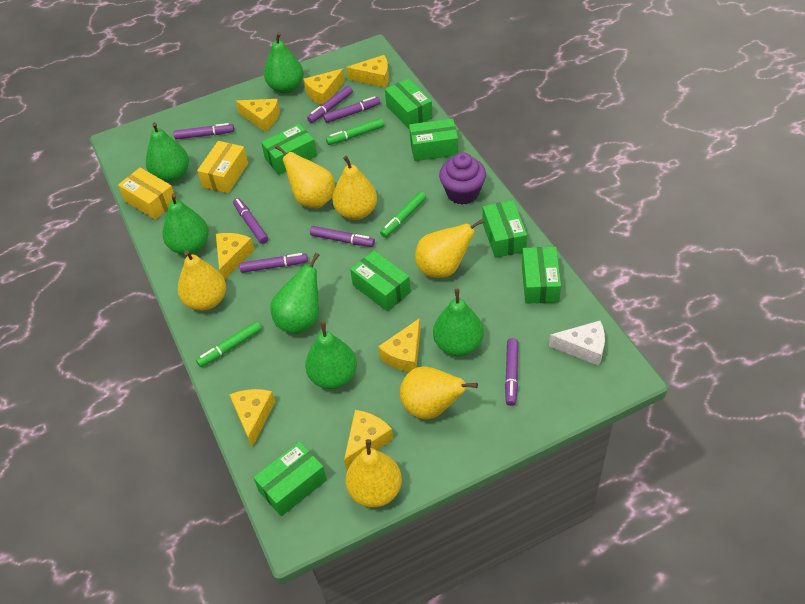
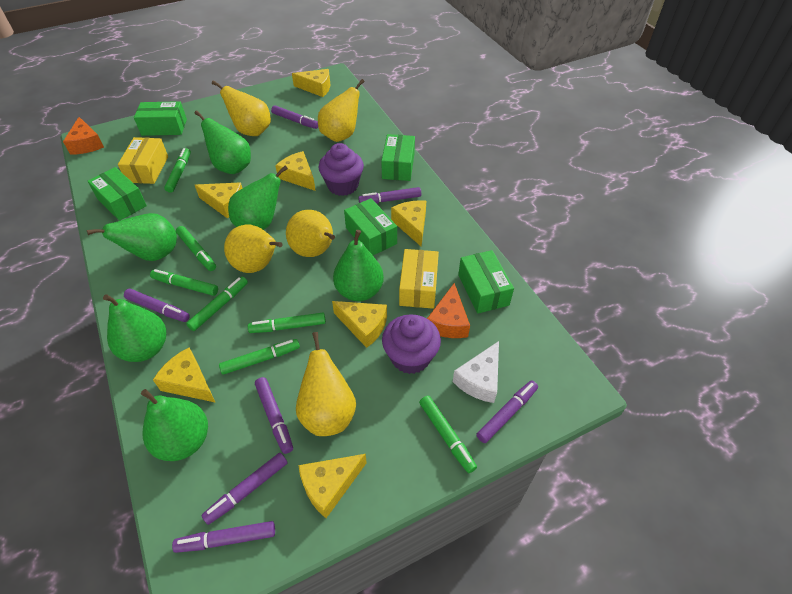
green box: 7 -> 5
green marker: 3 -> 7
orange cheese: 0 -> 2
purple cupcake: 1 -> 2
yellow pear: 6 -> 5

